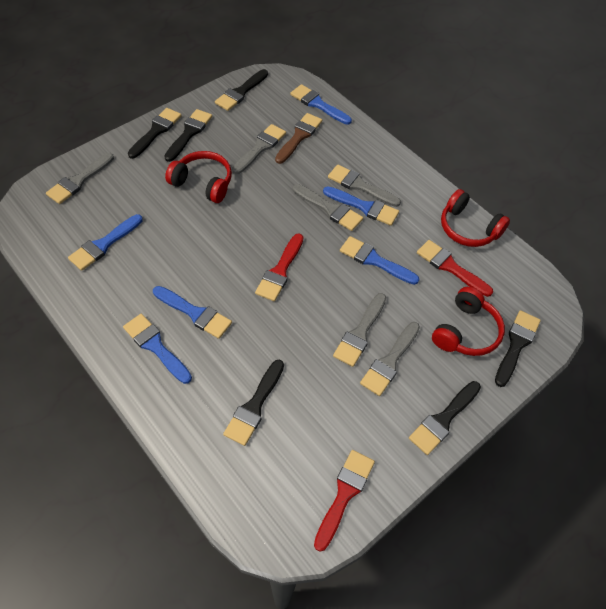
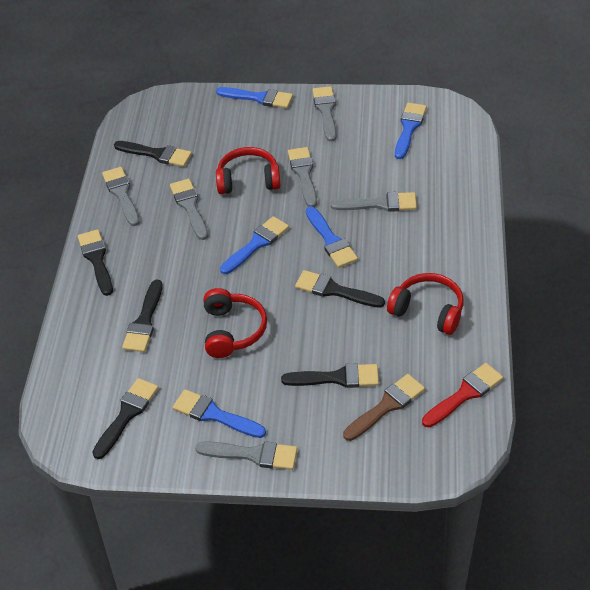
blue brush: 6 -> 5
red brush: 3 -> 1

